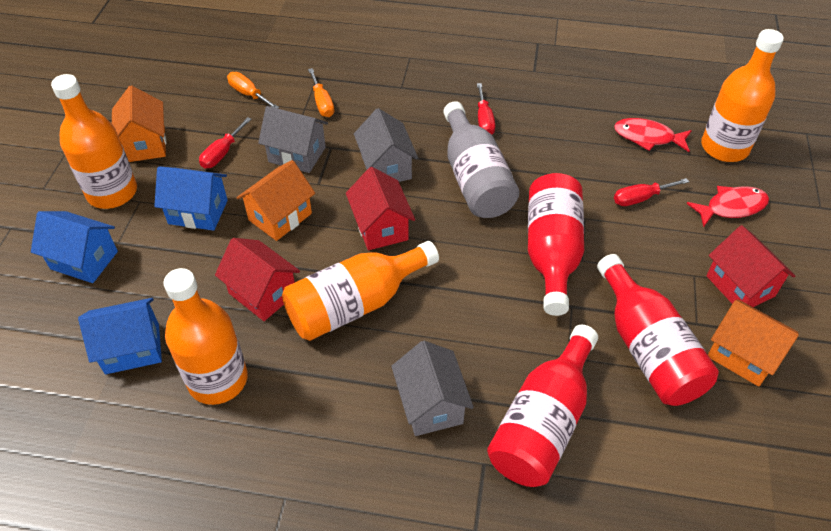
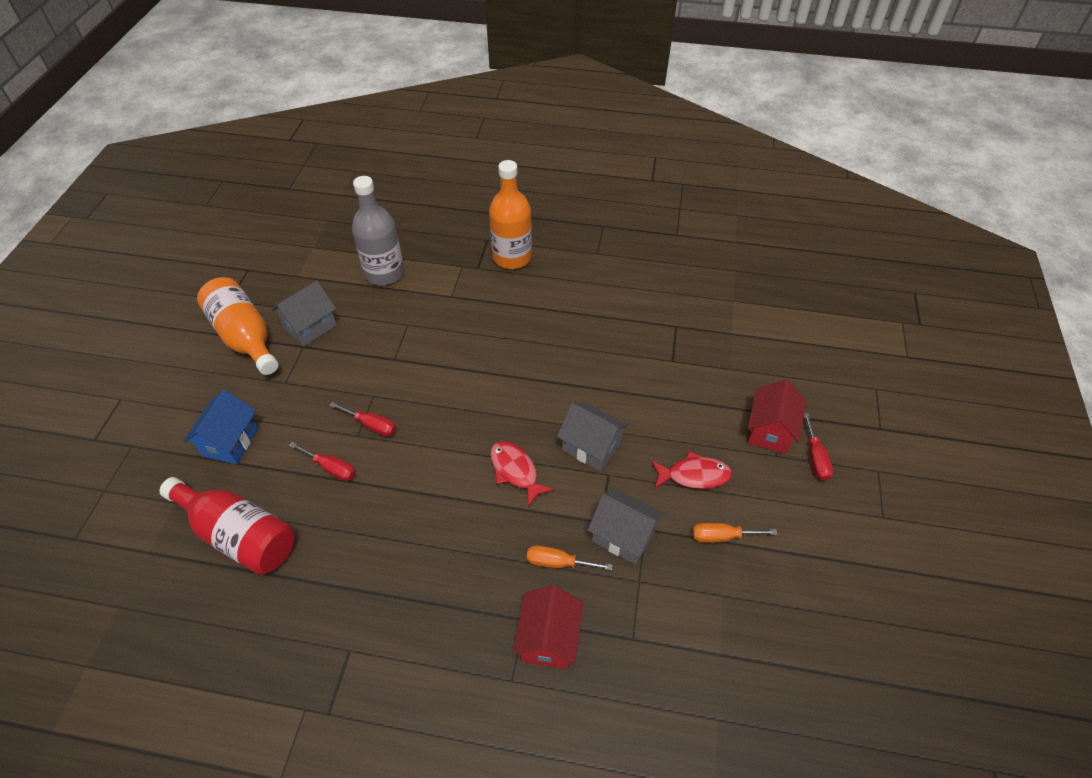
blue house: 3 -> 1
orange bottle: 4 -> 2
orange house: 3 -> 0
red bottle: 3 -> 1
red house: 3 -> 2

